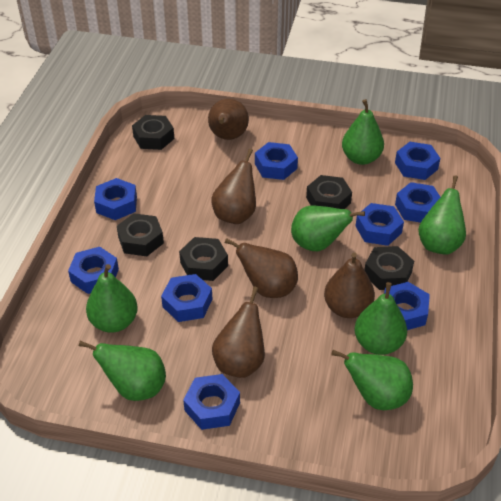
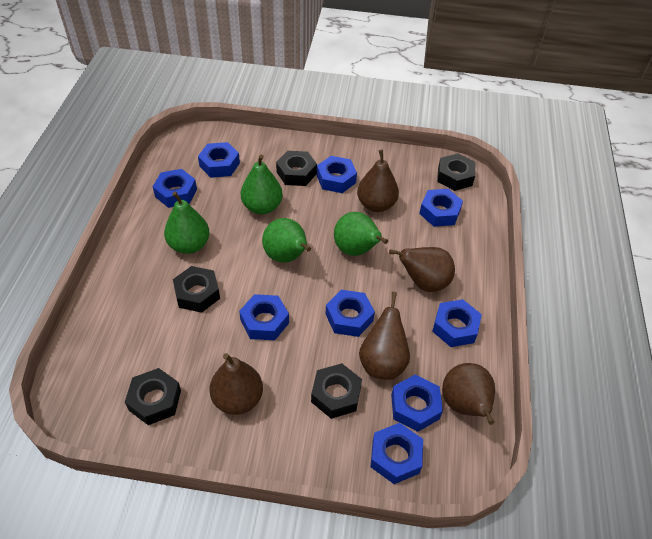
green pear: 7 -> 4

